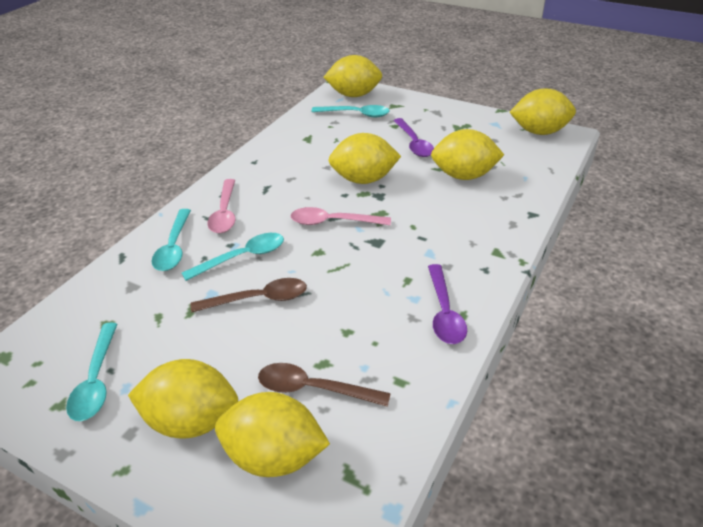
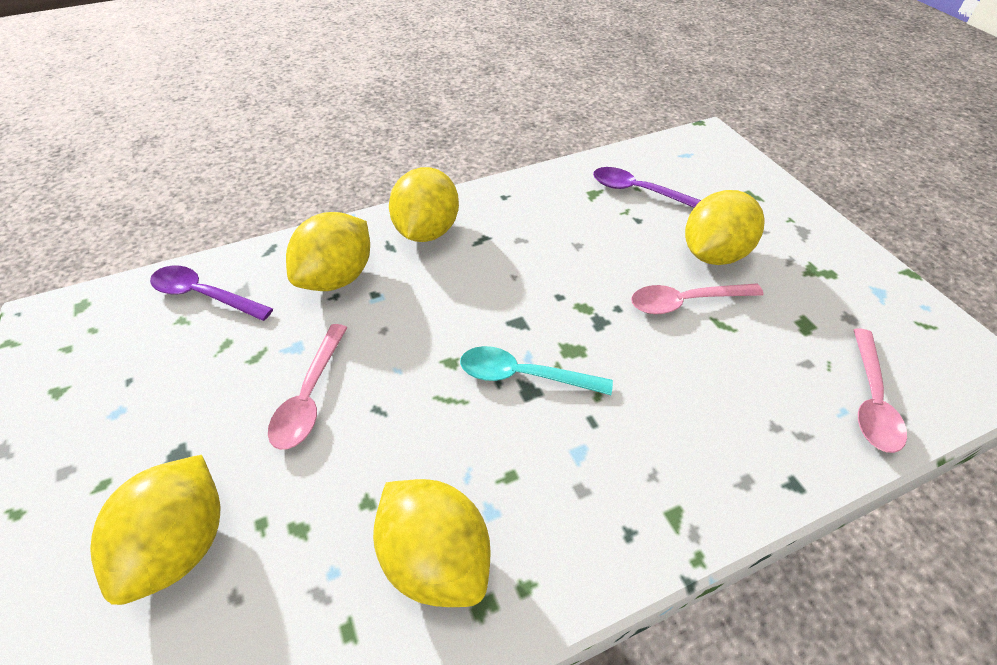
brown spoon: 2 -> 0
pink spoon: 2 -> 3
turquoise spoon: 4 -> 1
yellow lemon: 6 -> 5

